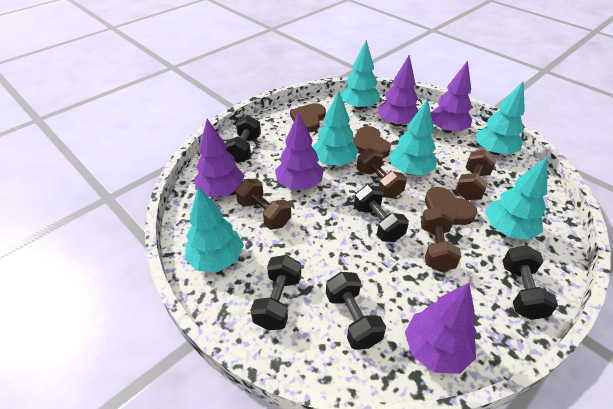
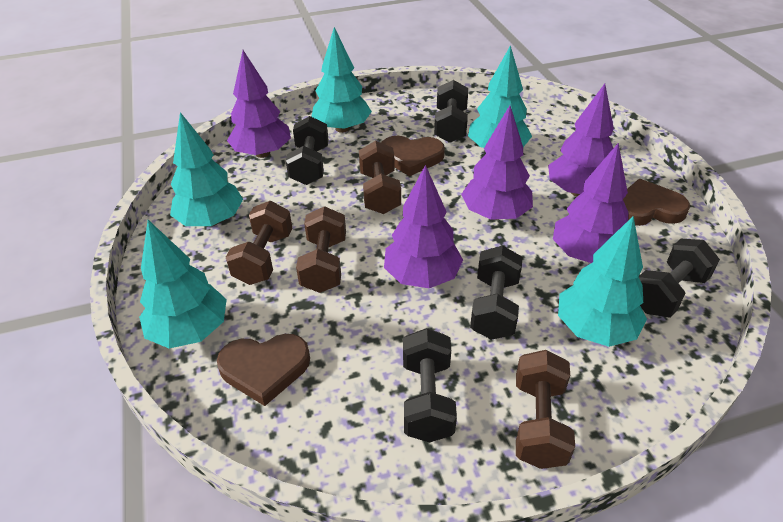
turquoise tree: 6 -> 5

